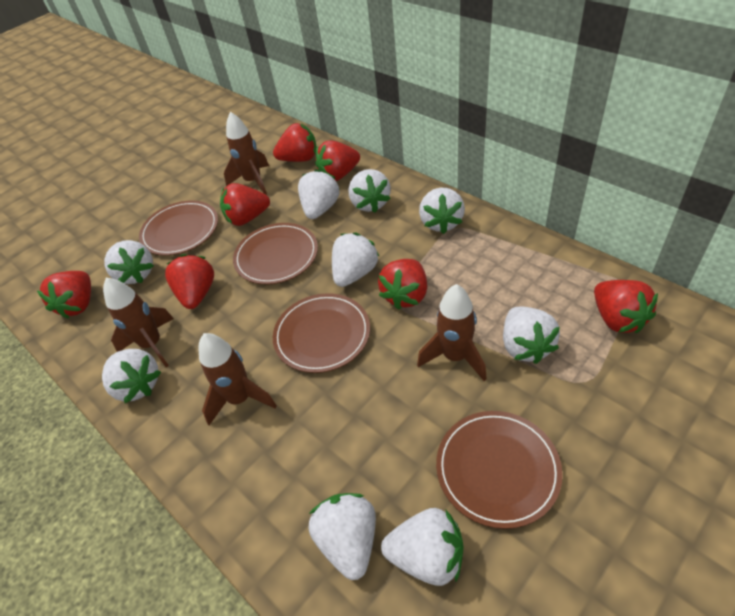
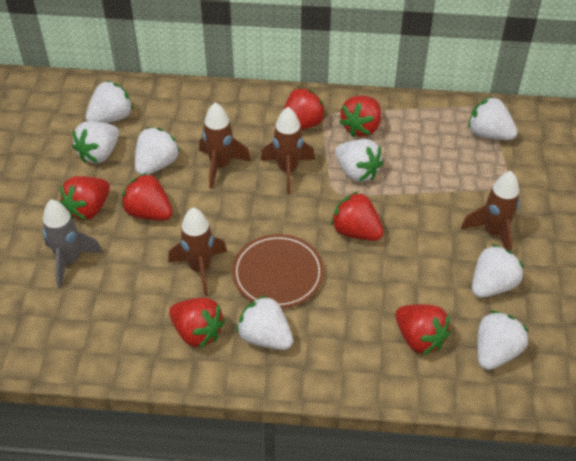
brown plate: 4 -> 1
grey rocket: 0 -> 1
white strawberry: 9 -> 8

